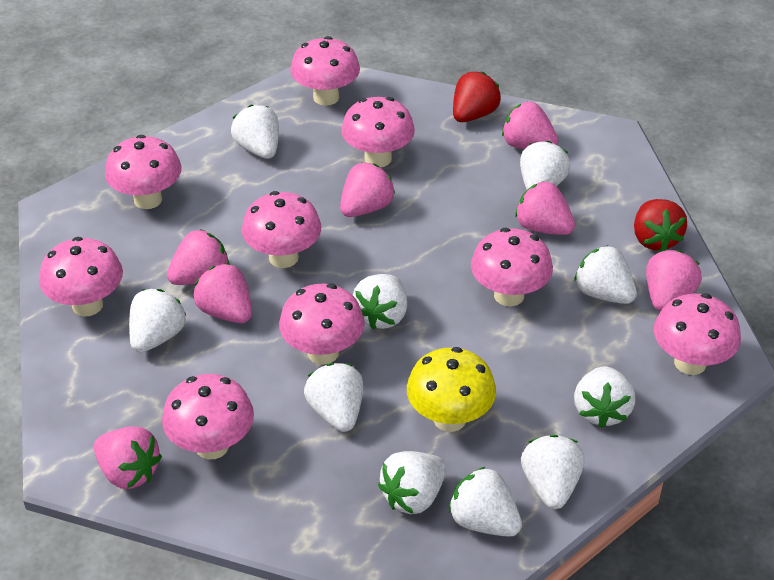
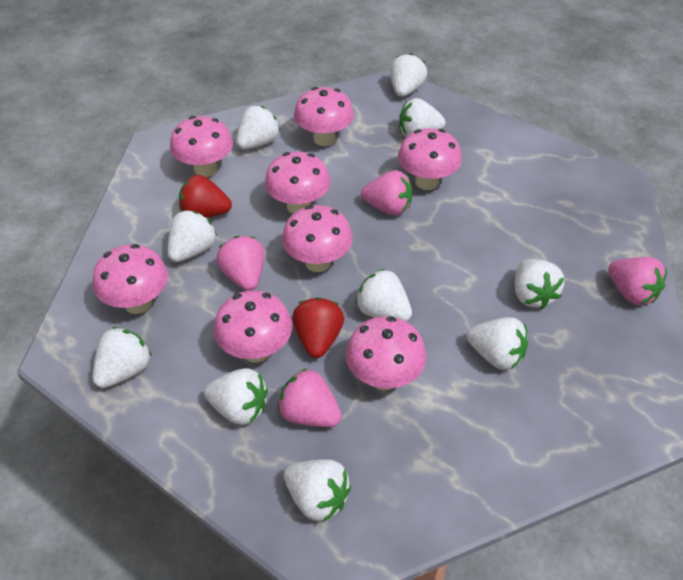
pink mushroom: 9 -> 8
pink strawberry: 7 -> 4
yellow mushroom: 1 -> 0

